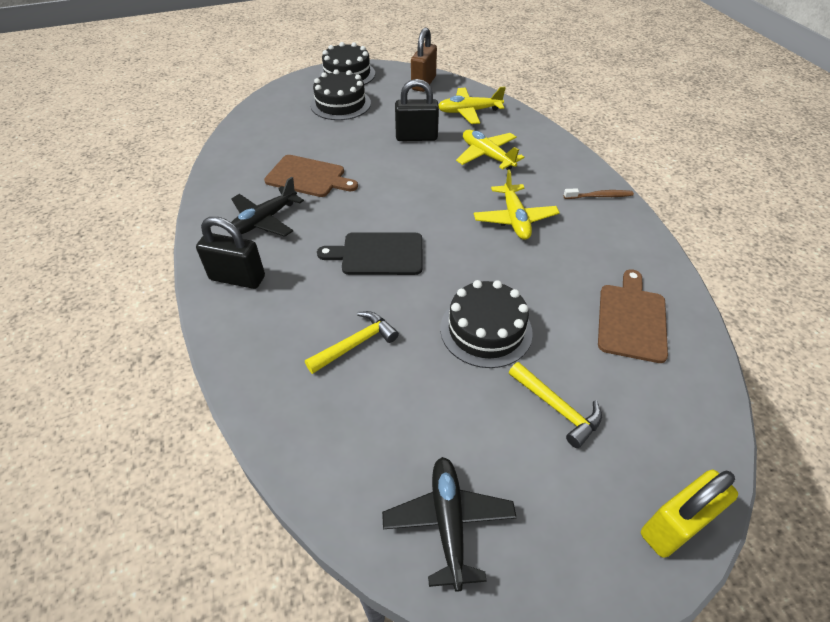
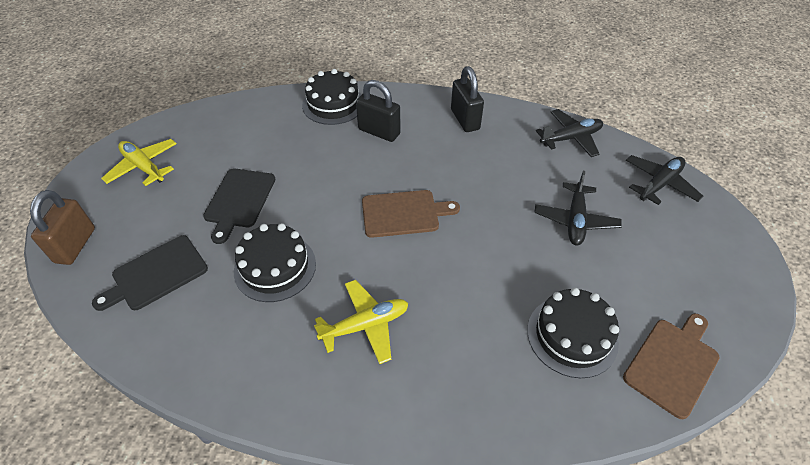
black cutting board: 1 -> 2
black plane: 2 -> 3
brown toothbrush: 1 -> 0
yellow hammer: 2 -> 0
yellow padlock: 1 -> 0
yellow plane: 3 -> 2

